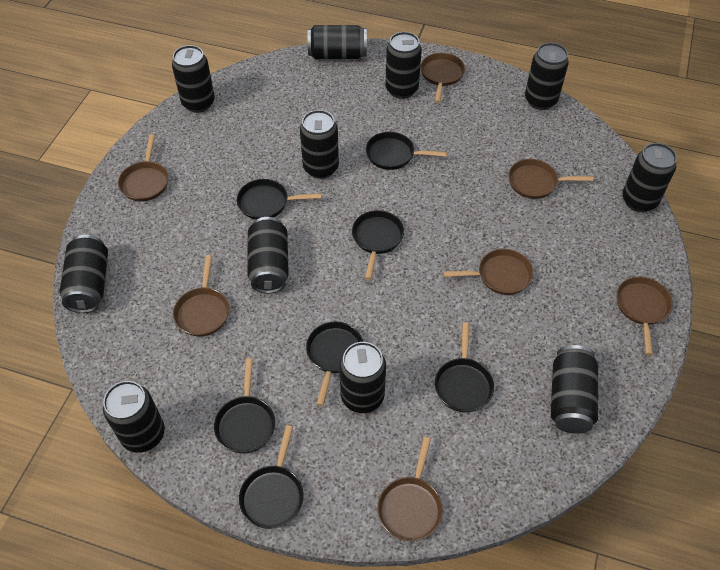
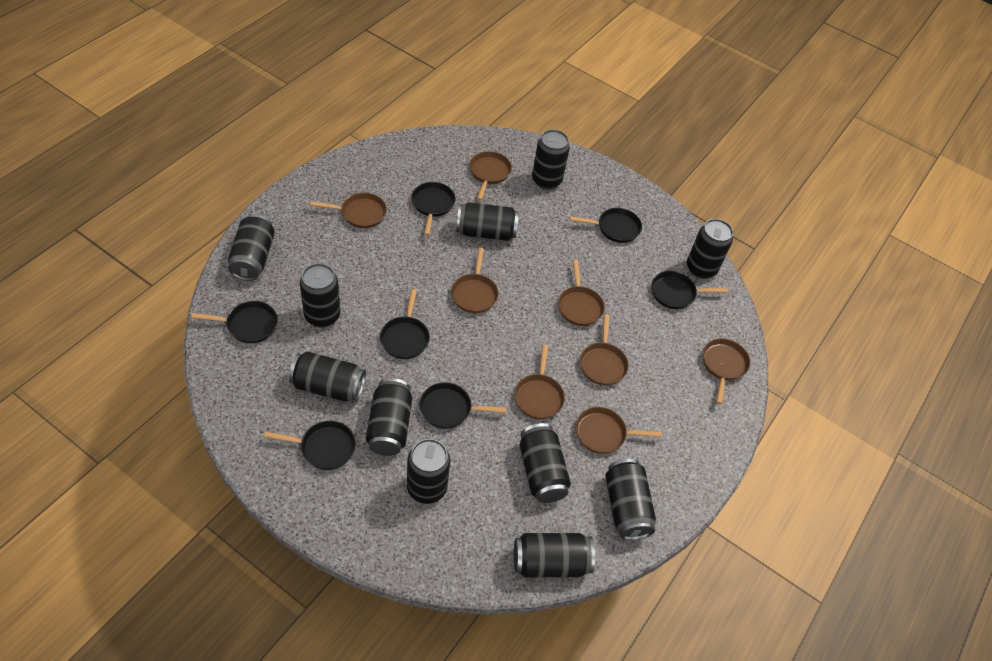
brown pan: 7 -> 8

